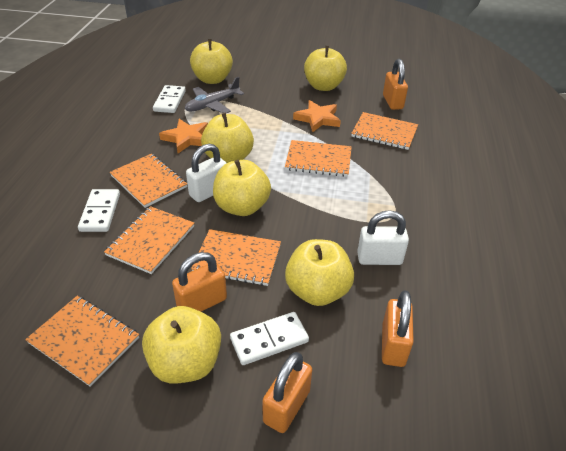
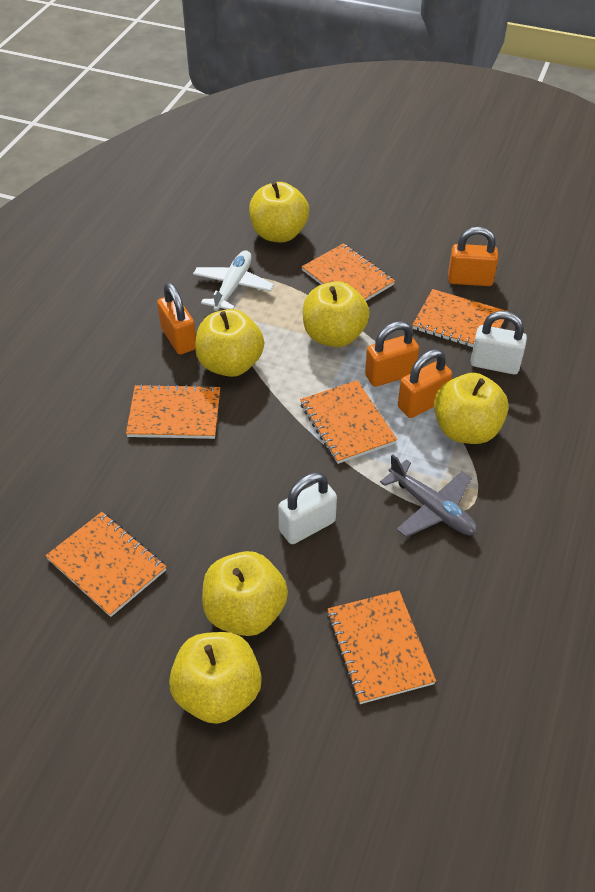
orange star: 2 -> 0
white domino: 3 -> 0
white plane: 0 -> 1

